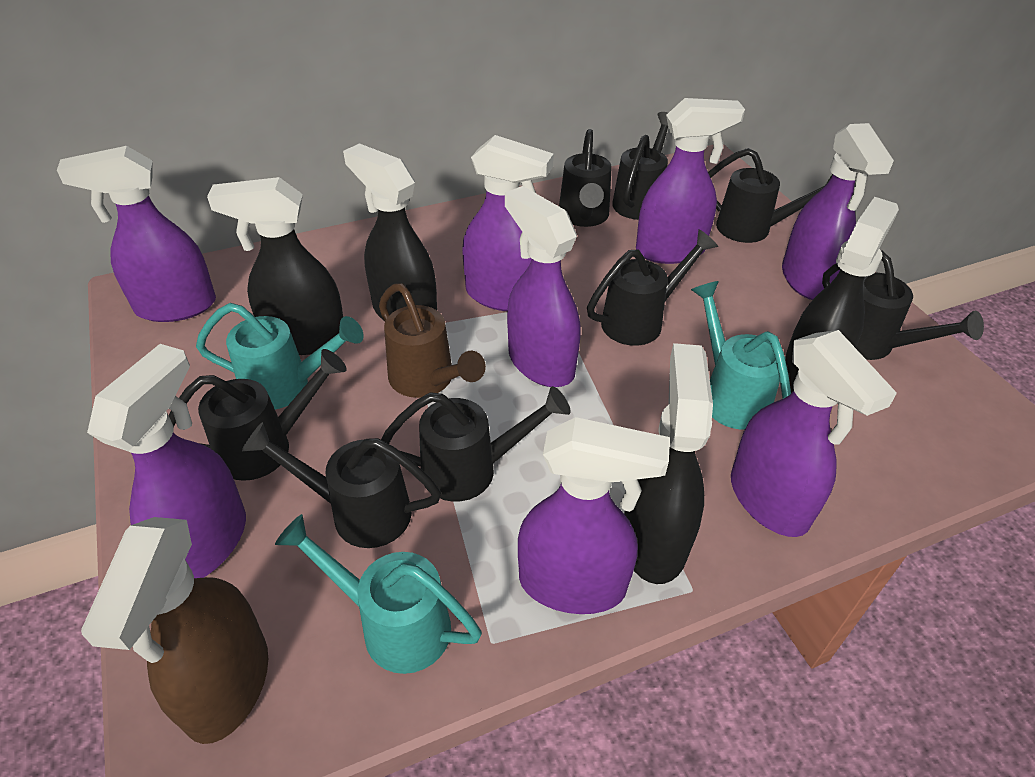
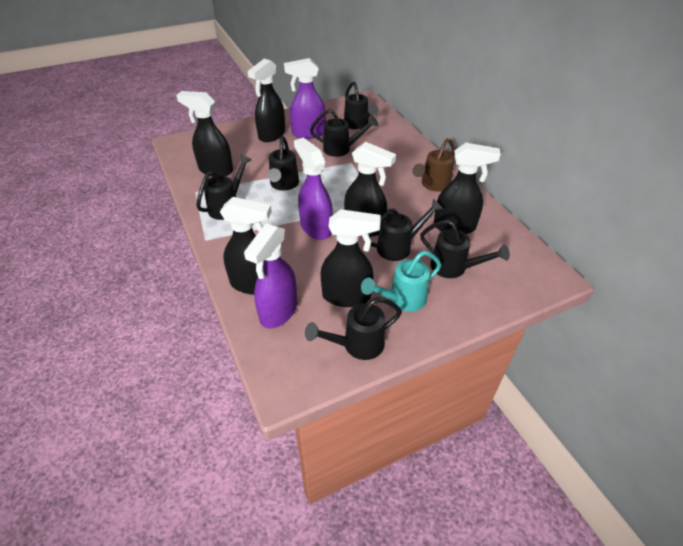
black spray bottle: 4 -> 6
black watering can: 8 -> 7
brown spray bottle: 1 -> 0
purple spray bottle: 8 -> 3
turquoise watering can: 3 -> 1

